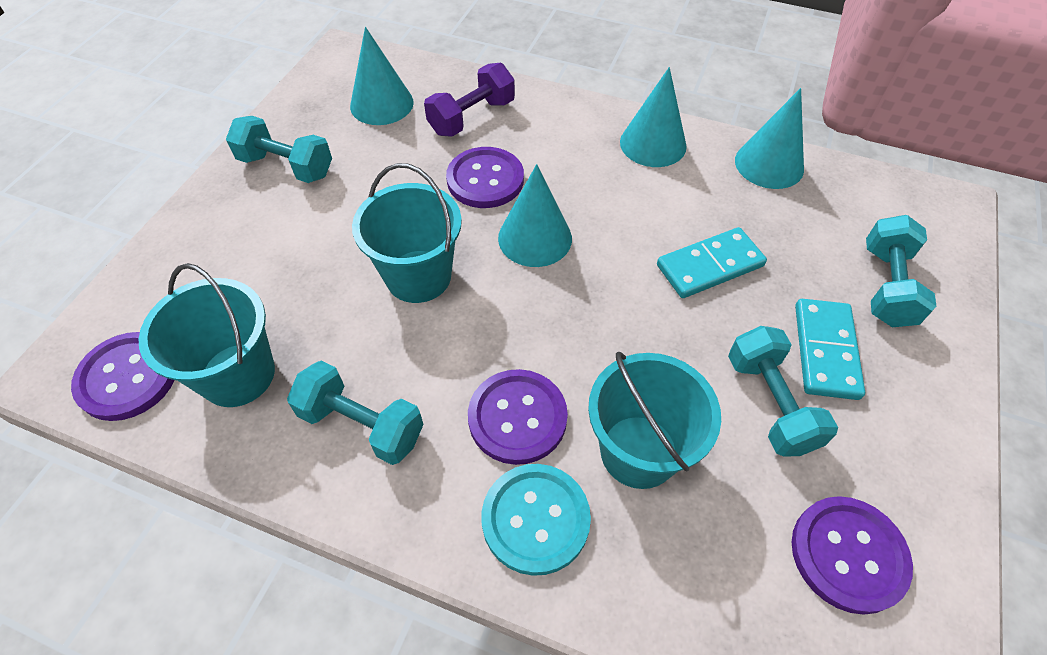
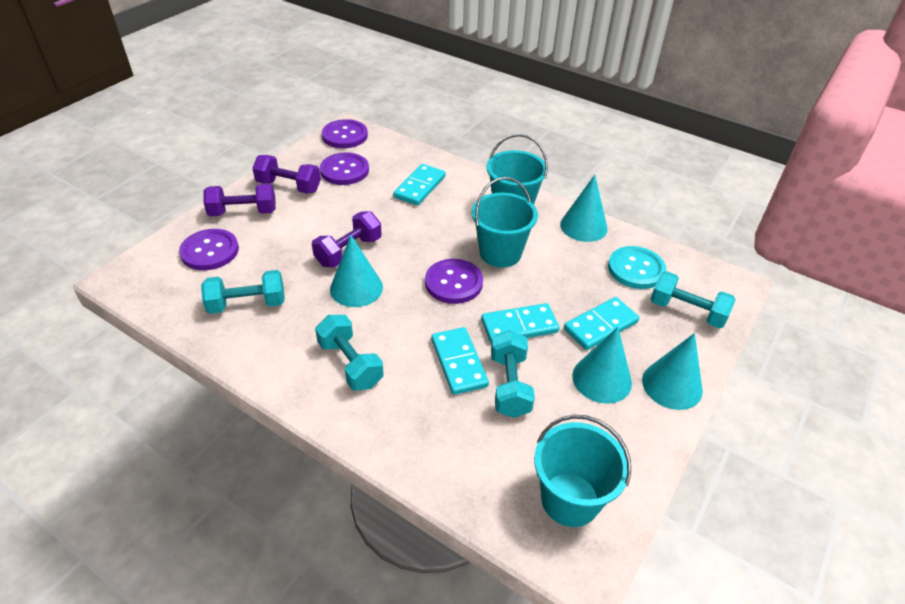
purple dumbbell: 1 -> 3
turquoise domino: 2 -> 4

